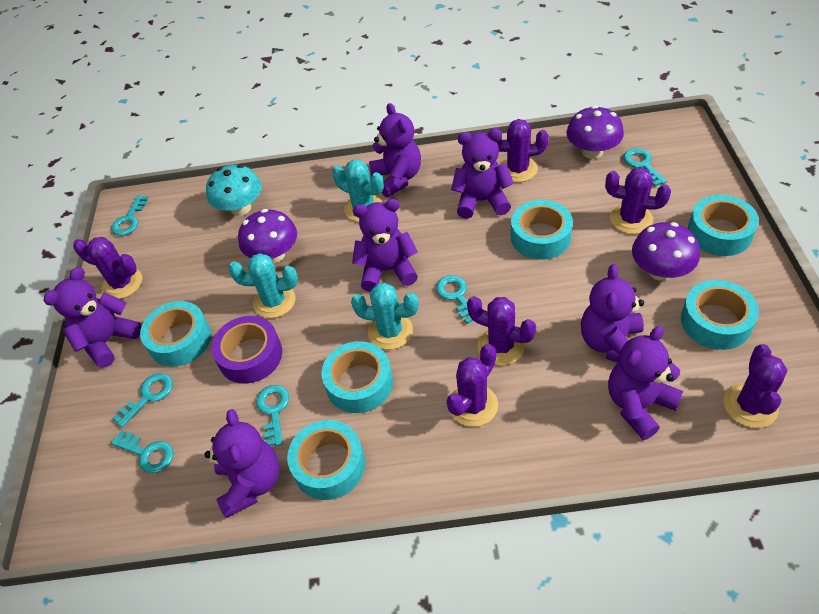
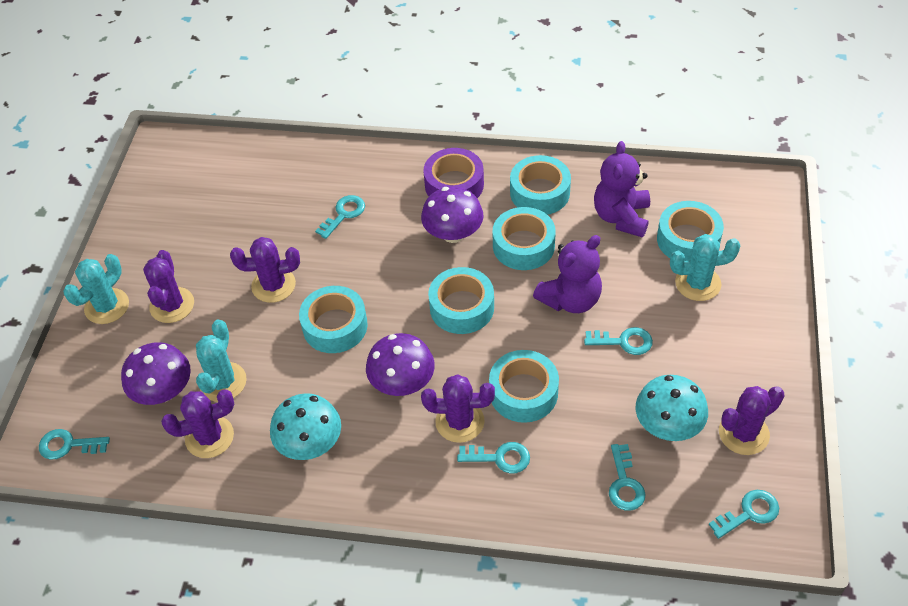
purple cactus: 6 -> 5
purple teddy bear: 7 -> 2
turquoise mushroom: 1 -> 2

